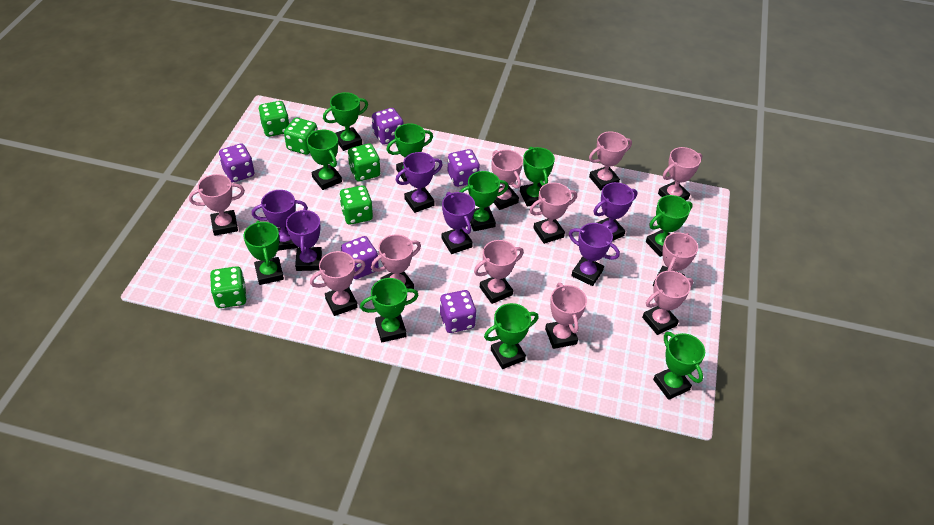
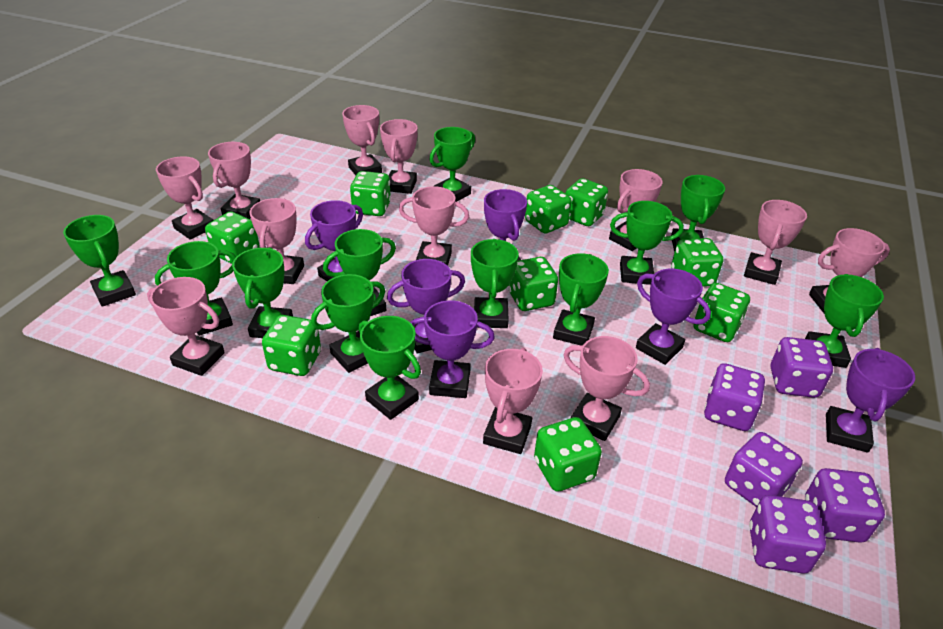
green dice: 5 -> 9
green trophy: 10 -> 12
pink trophy: 11 -> 12

